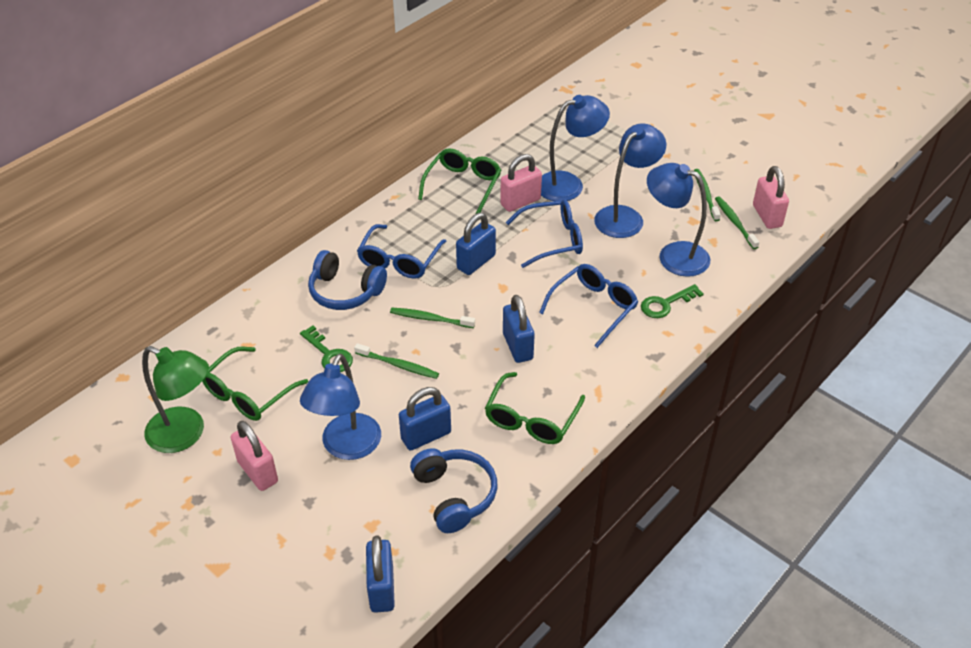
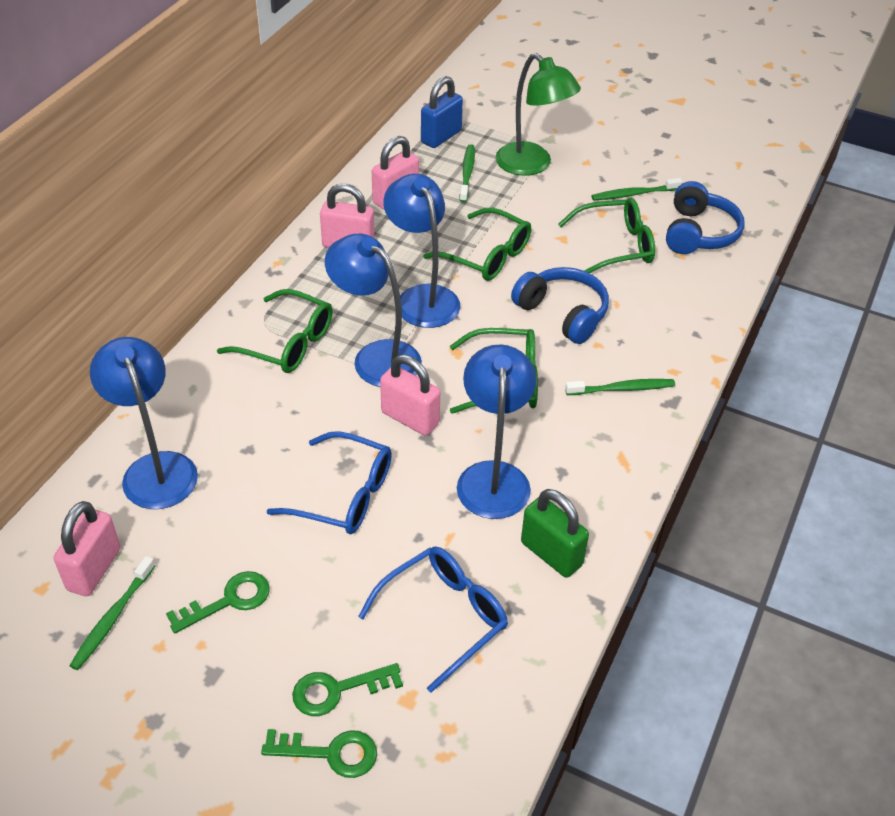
blue glasses: 3 -> 2
blue padlock: 4 -> 1
green glasses: 3 -> 4
green key: 2 -> 3
green padlock: 0 -> 1
pink padlock: 3 -> 4

